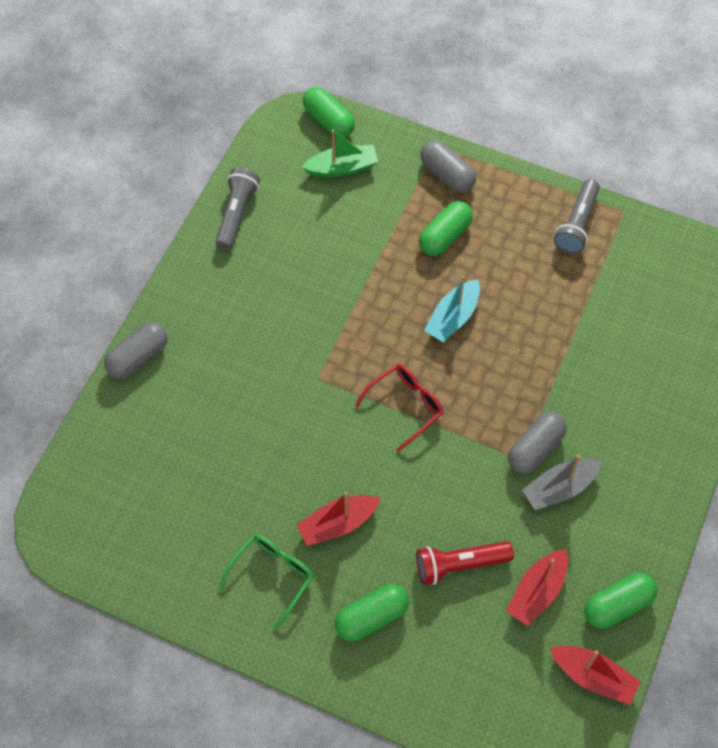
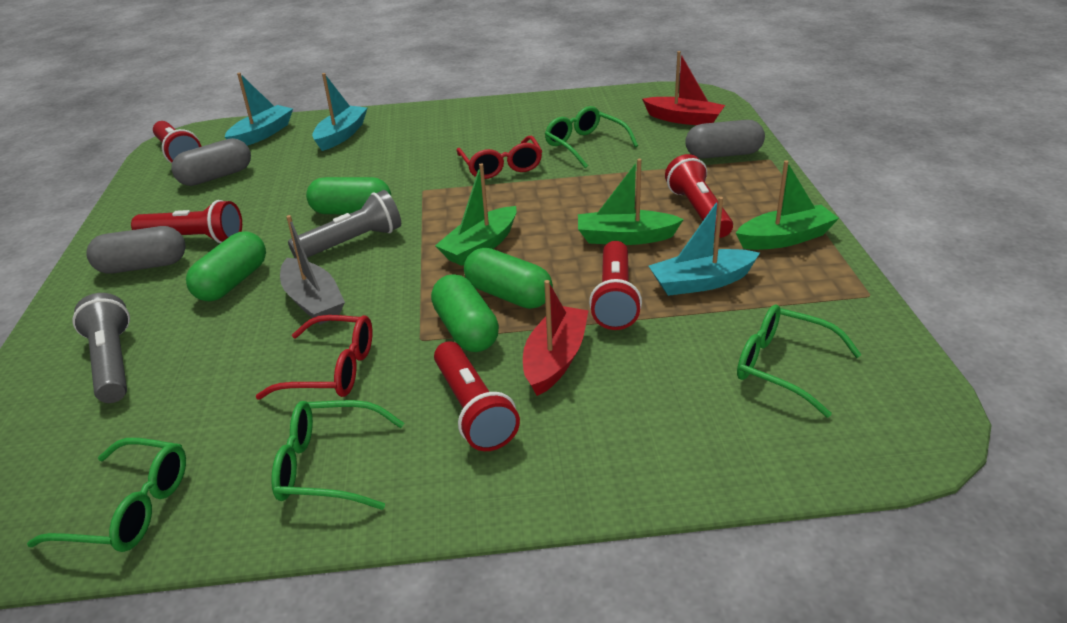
green boat: 1 -> 3
green glasses: 1 -> 4
red boat: 3 -> 2
red flashlight: 1 -> 5
red glasses: 1 -> 2
turquoise boat: 1 -> 3

